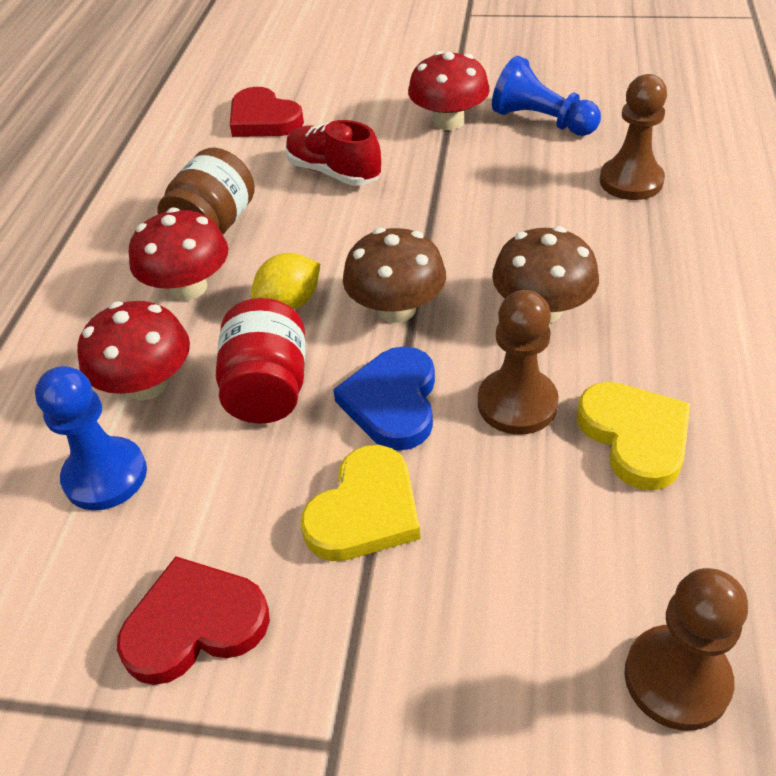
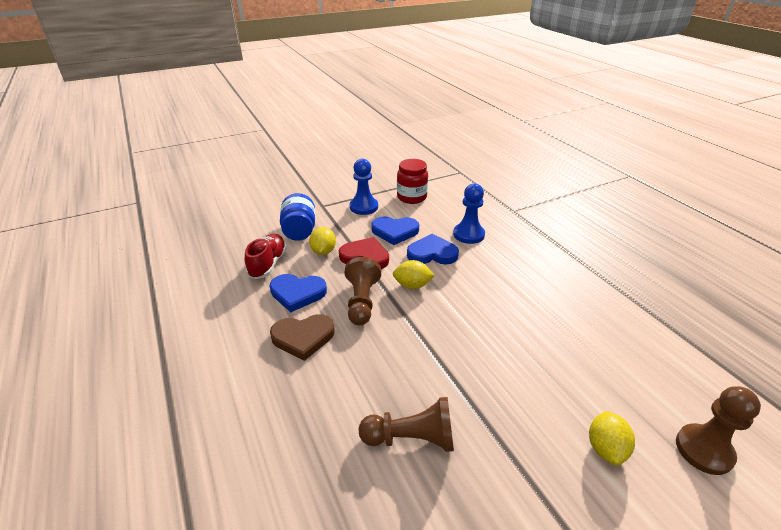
blue heart: 1 -> 3
blue jar: 0 -> 1
brown heart: 0 -> 1
brown jar: 1 -> 0
brown mushroom: 2 -> 0
red heart: 2 -> 1
red mushroom: 3 -> 0
yellow heart: 2 -> 0
yellow lemon: 1 -> 3

